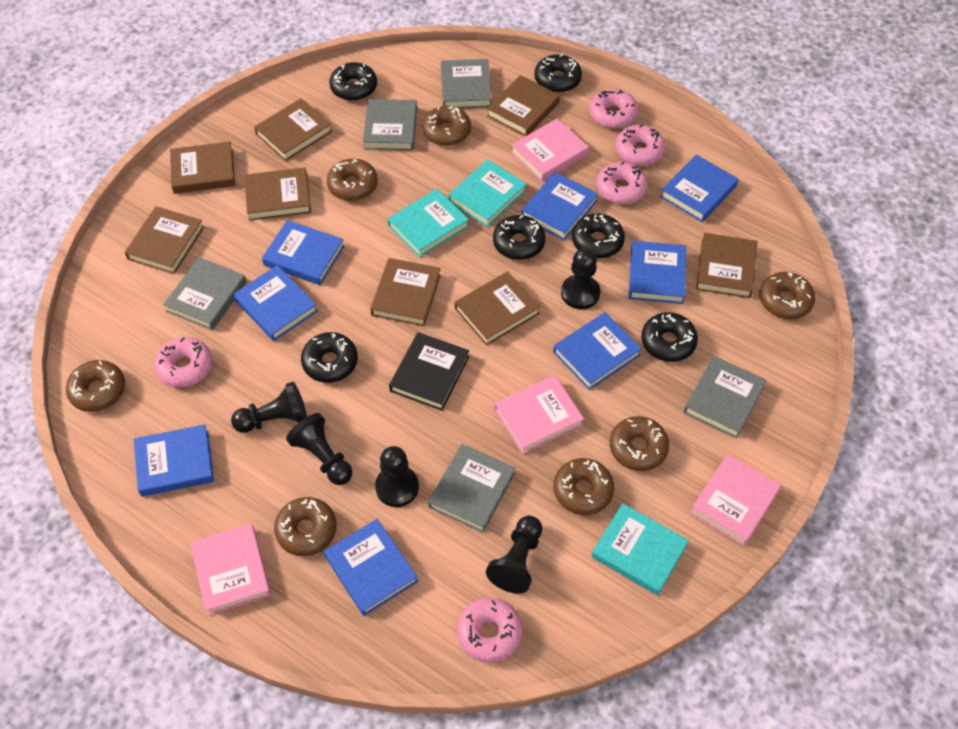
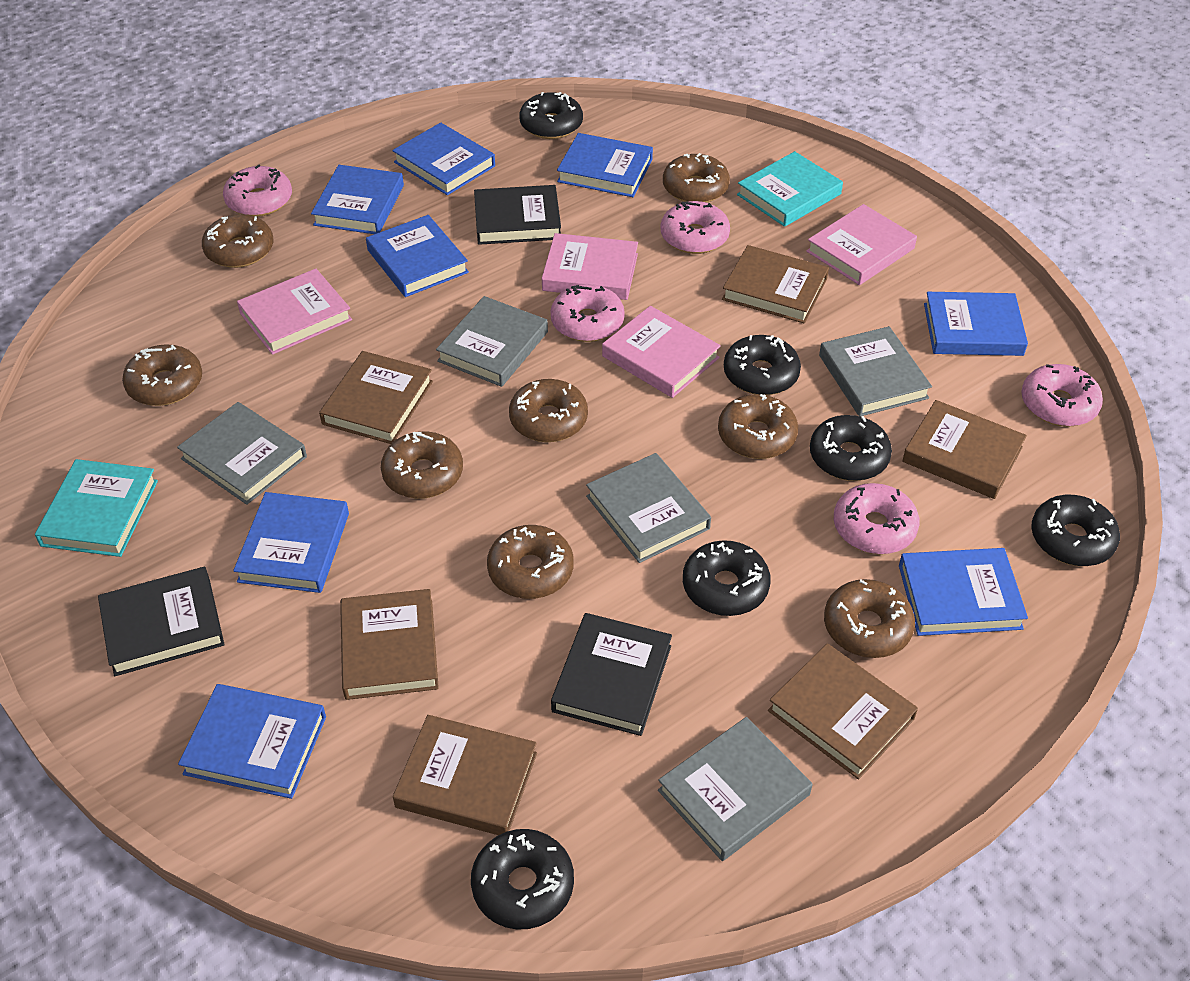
black book: 1 -> 3
black pawn: 5 -> 0
brown book: 8 -> 6
brown donut: 7 -> 8
turquoise book: 3 -> 2

